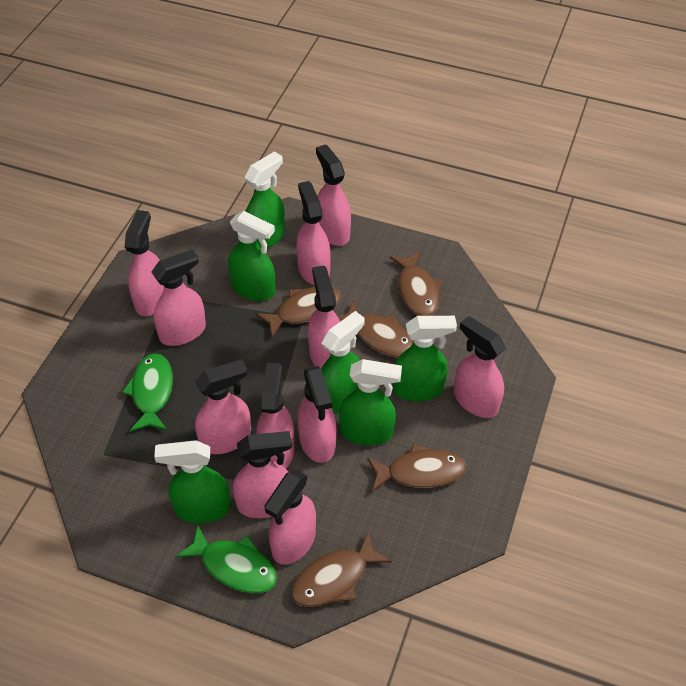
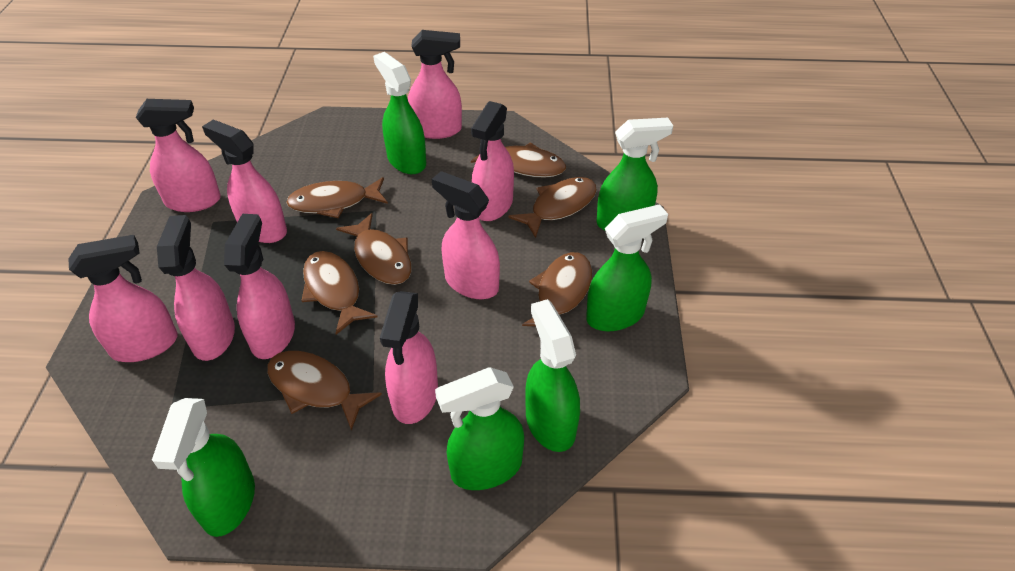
brown fish: 5 -> 7
green fish: 2 -> 0
pink spray bottle: 11 -> 9

